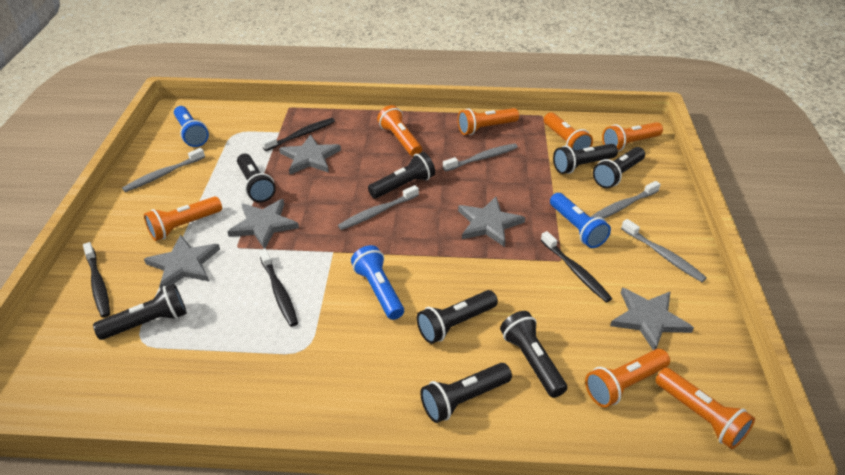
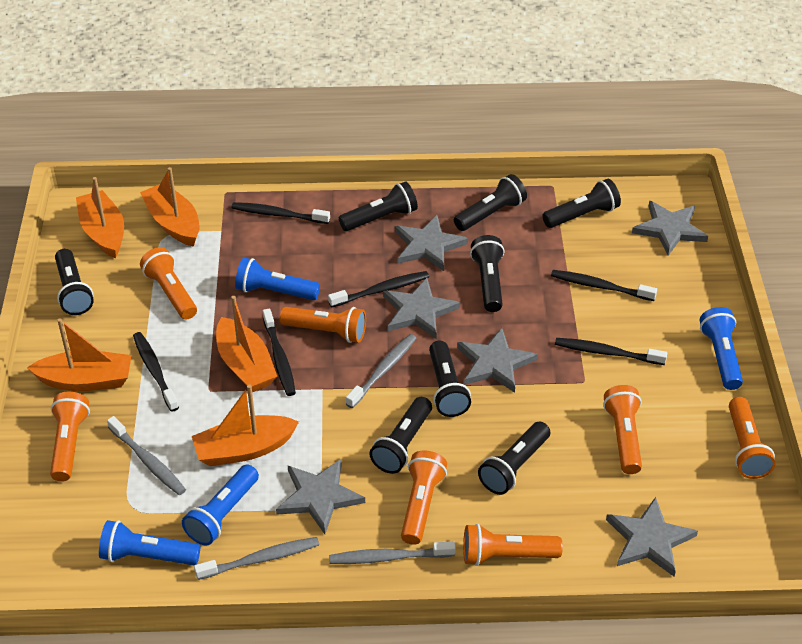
black toothbrush: 4 -> 6
blue flashlight: 3 -> 4
grey star: 5 -> 6
grey toothbrush: 5 -> 4
orange boat: 0 -> 5

